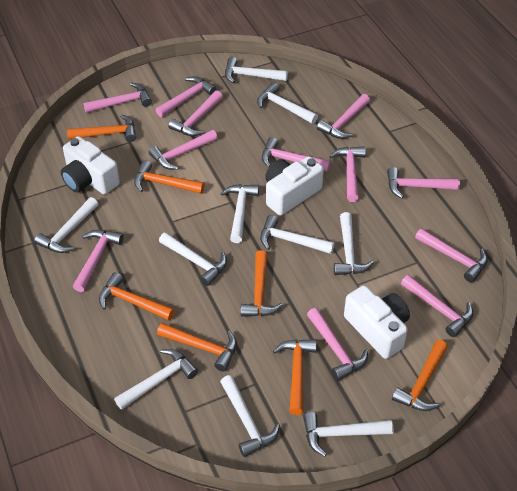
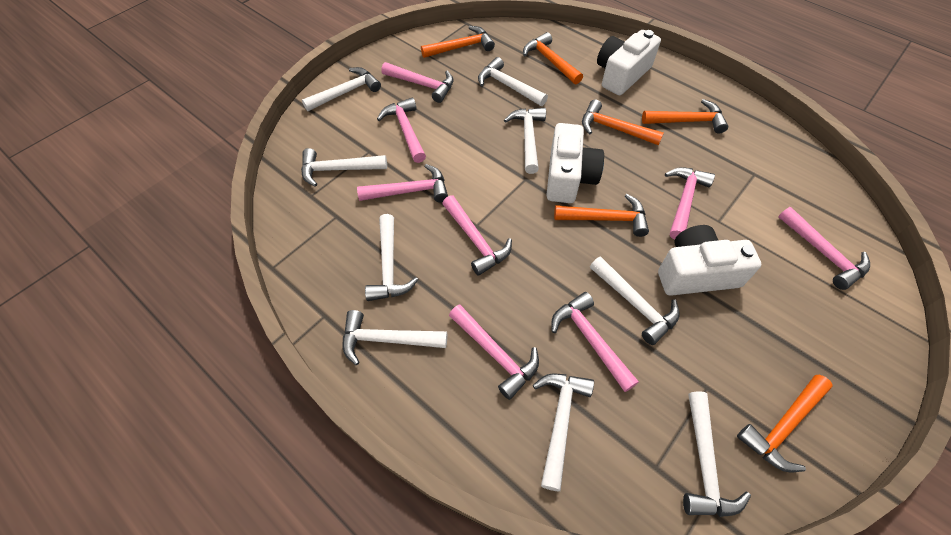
orange hammer: 7 -> 6
pink hammer: 12 -> 8
white hammer: 10 -> 9

